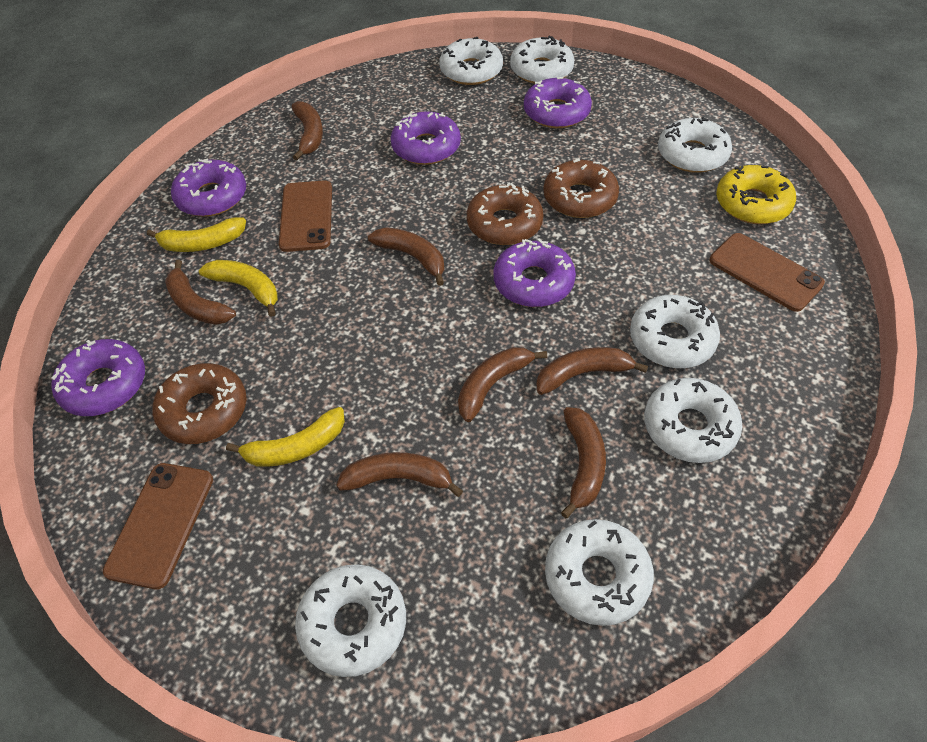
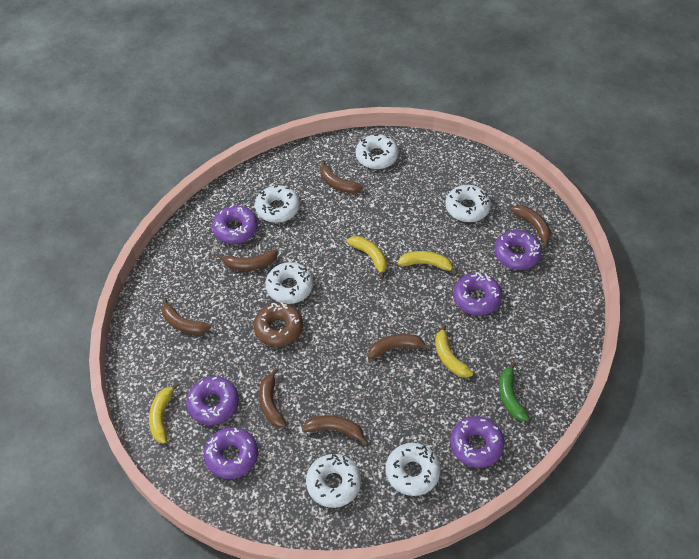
brown donut: 3 -> 1
brown phone: 3 -> 0
green banana: 0 -> 1
purple donut: 5 -> 6
white donut: 7 -> 6
yellow banana: 3 -> 4
yellow donut: 1 -> 0

